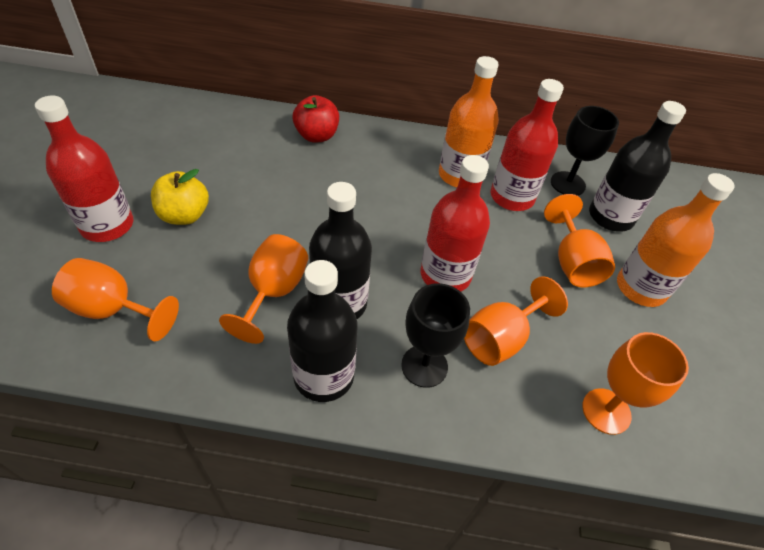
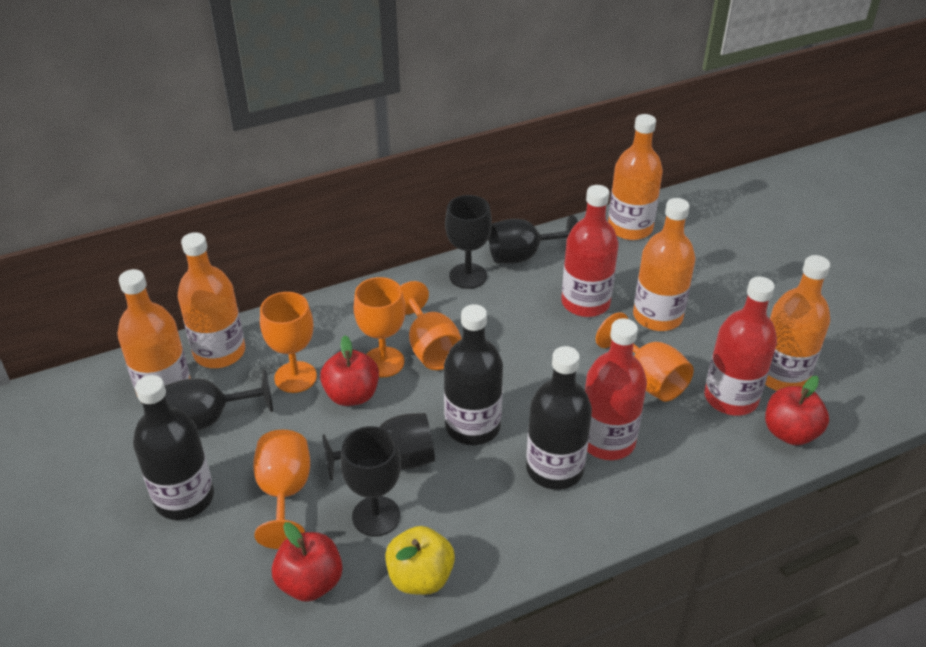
black goblet: 2 -> 5
orange bottle: 2 -> 5
red apple: 1 -> 3

